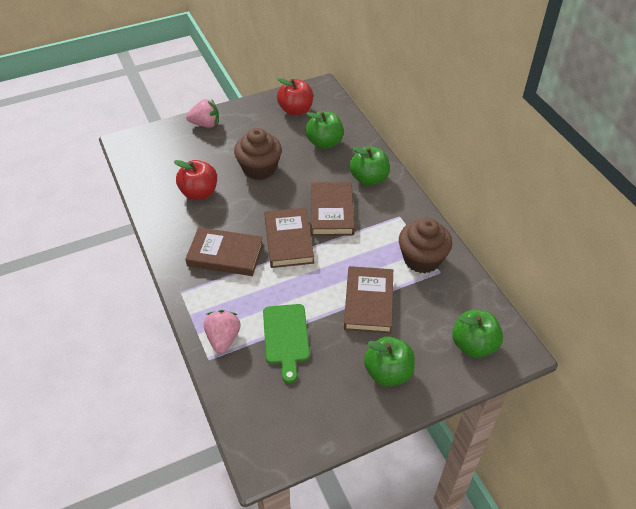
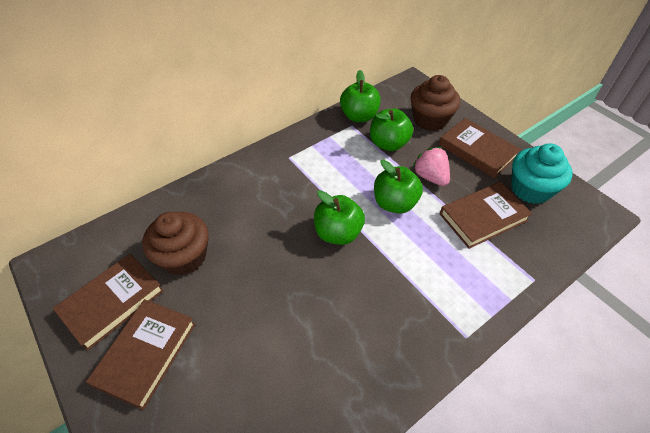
green cutting board: 1 -> 0
pink strawberry: 2 -> 1
red apple: 2 -> 0
turquoise cupcake: 0 -> 1

